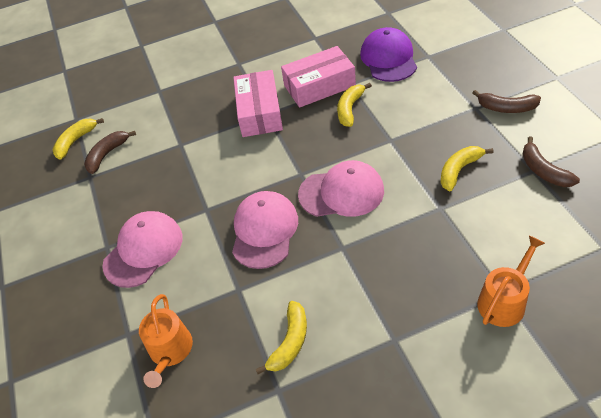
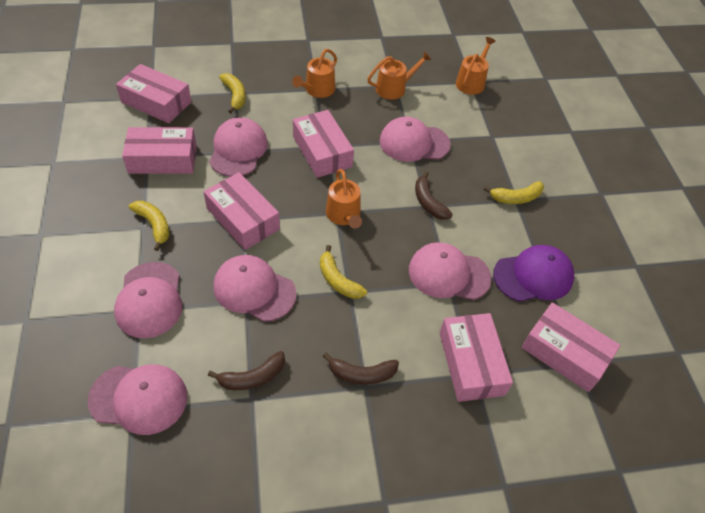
orange watering can: 2 -> 4
pink box: 2 -> 6
pink cap: 3 -> 6

